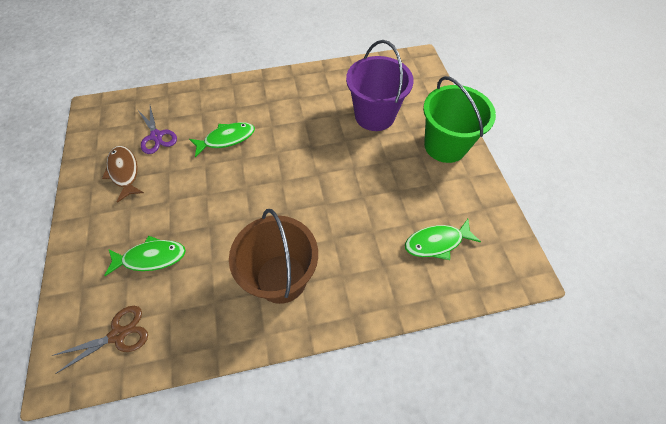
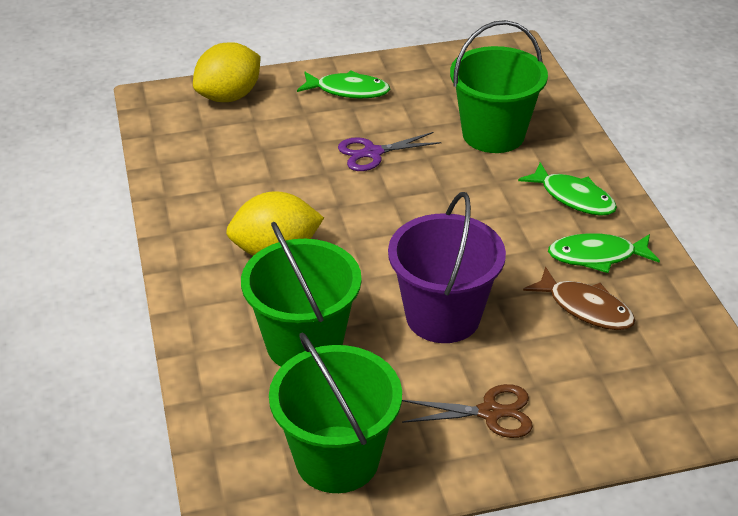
brown bucket: 1 -> 0
green bucket: 1 -> 3
yellow lemon: 0 -> 2

